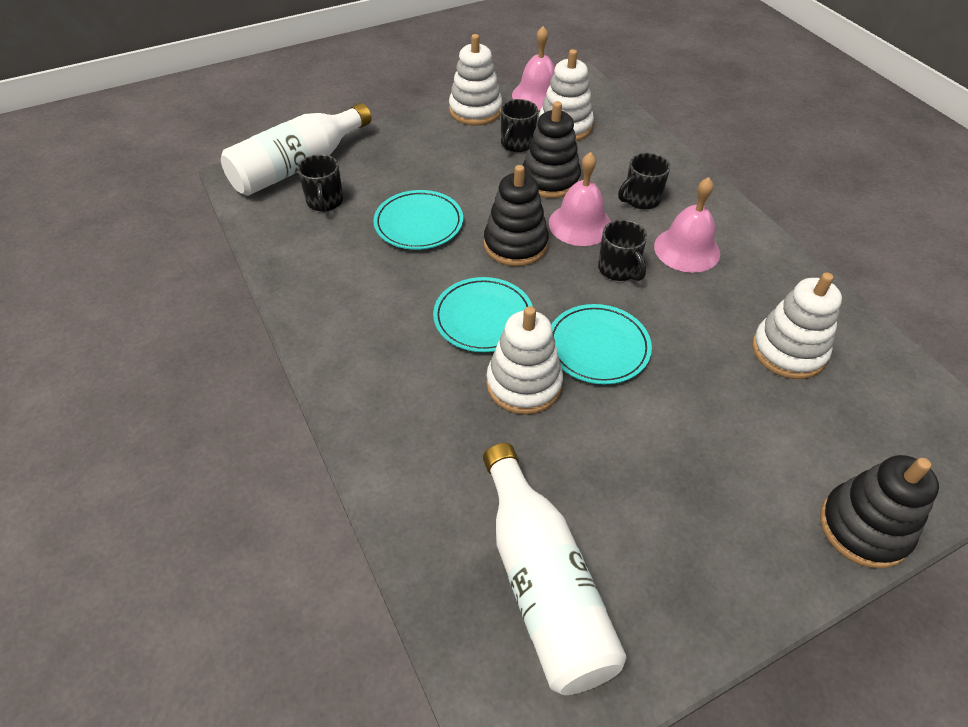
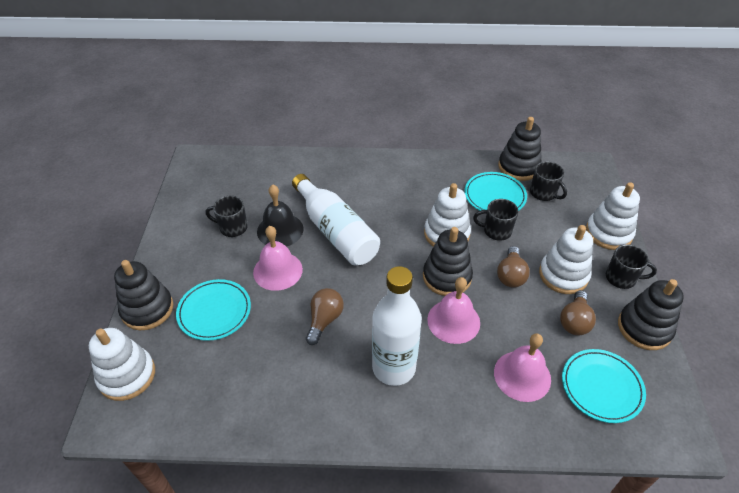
black bell: 0 -> 1
black stacking toy: 3 -> 4
brown light bulb: 0 -> 3

